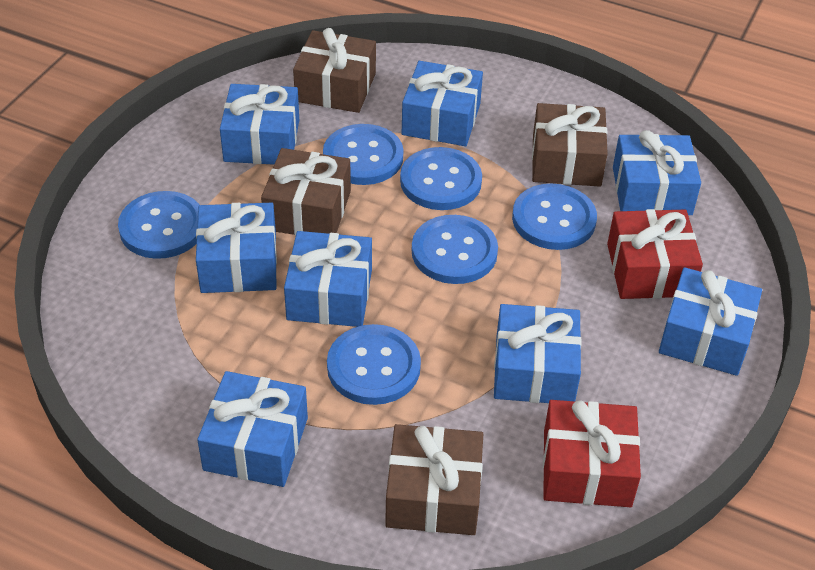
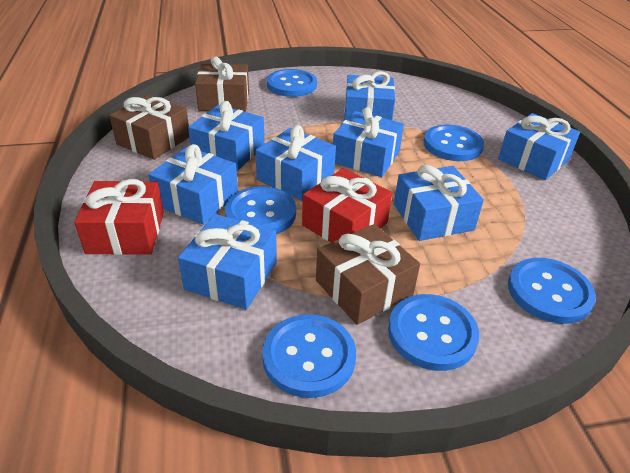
brown gift: 4 -> 3

